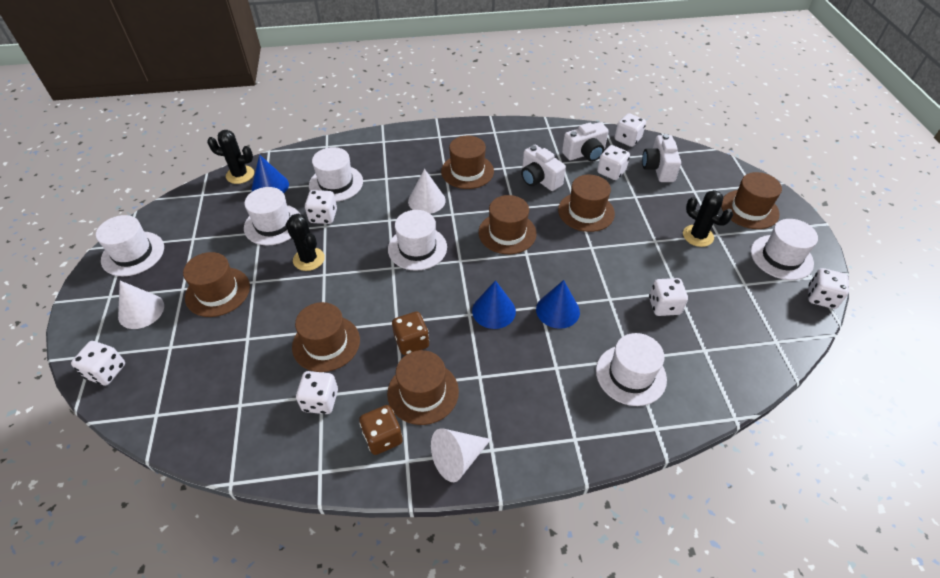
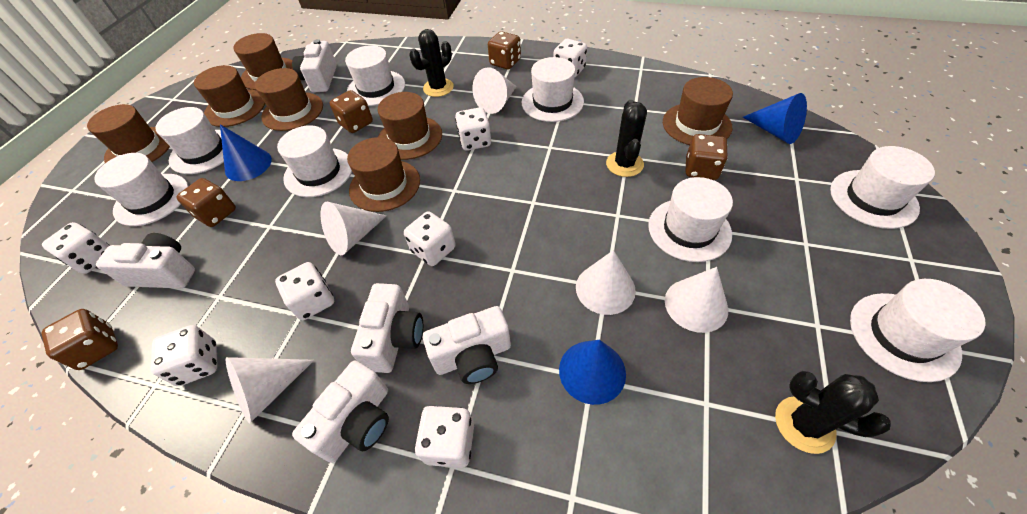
brown dice: 2 -> 5
white camera: 3 -> 5
white cone: 3 -> 5
white hat: 6 -> 8

